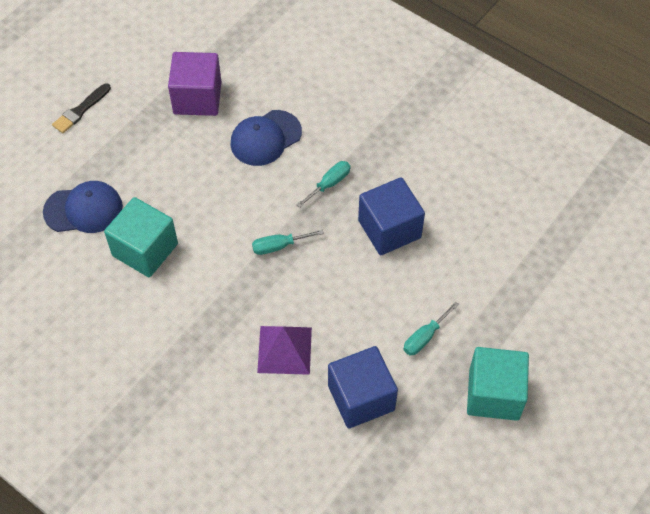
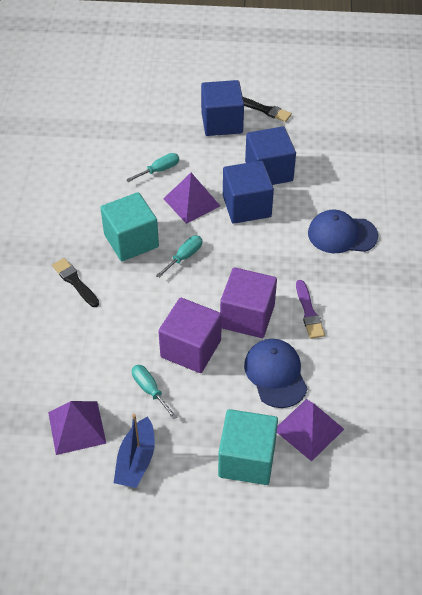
black brush: 1 -> 2
blue boat: 0 -> 1
blue cube: 2 -> 3
purple brush: 0 -> 1
purple cube: 1 -> 2
purple pyramid: 1 -> 3

